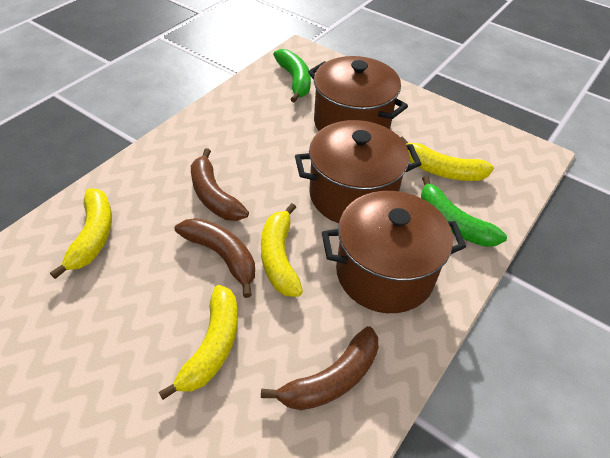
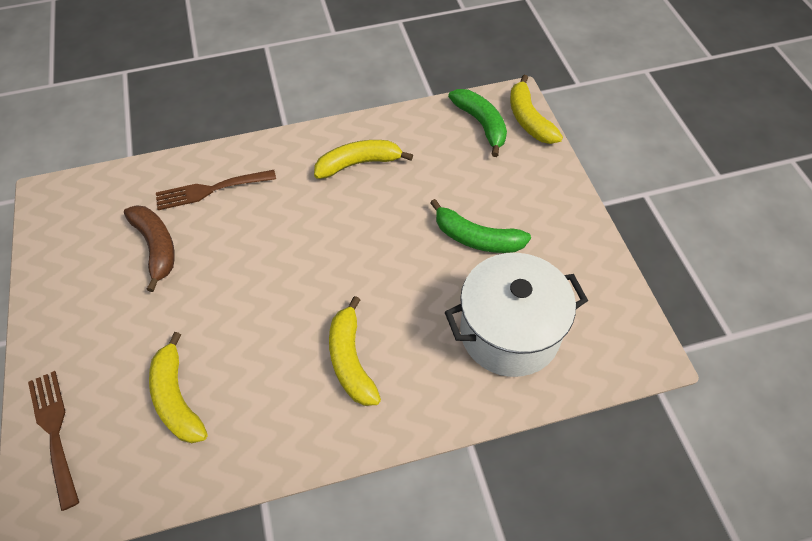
brown banana: 3 -> 1
brown fork: 0 -> 2
brown pot: 3 -> 0
white pot: 0 -> 1

